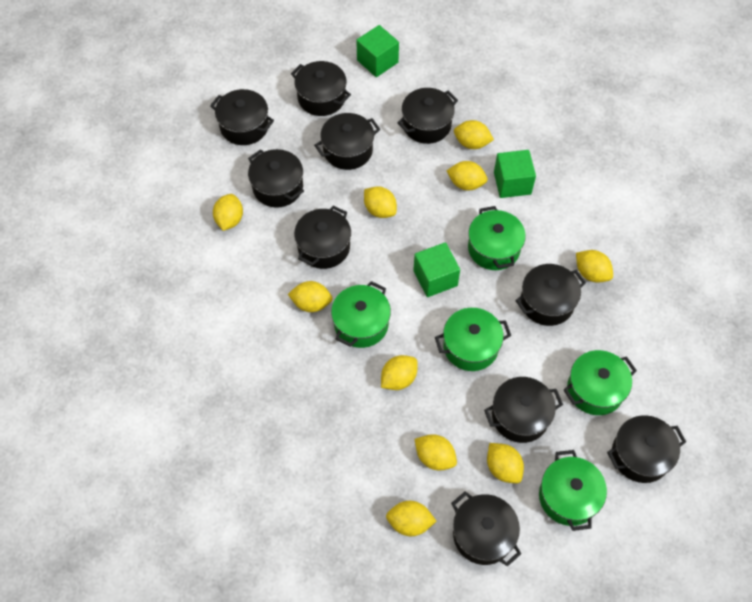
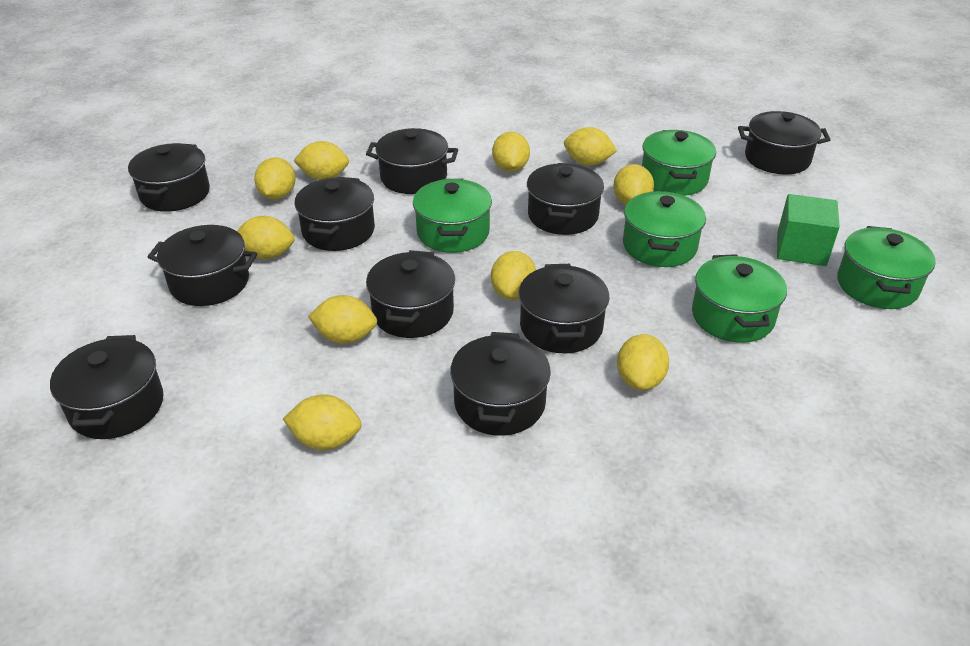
green cube: 3 -> 1

